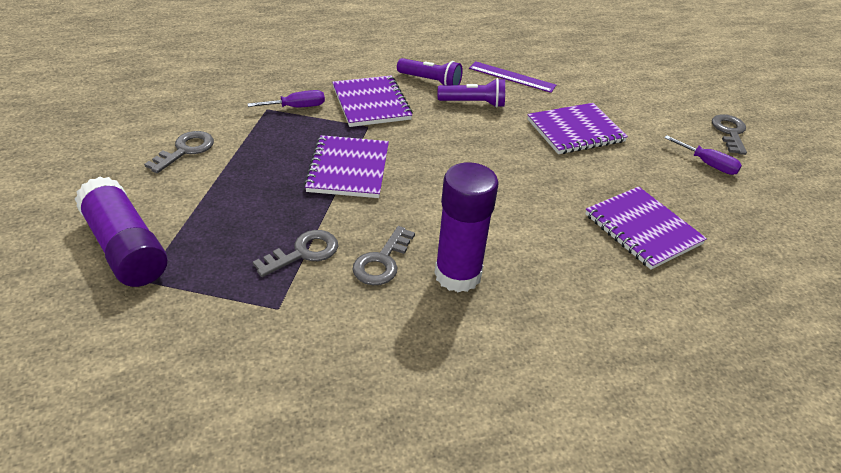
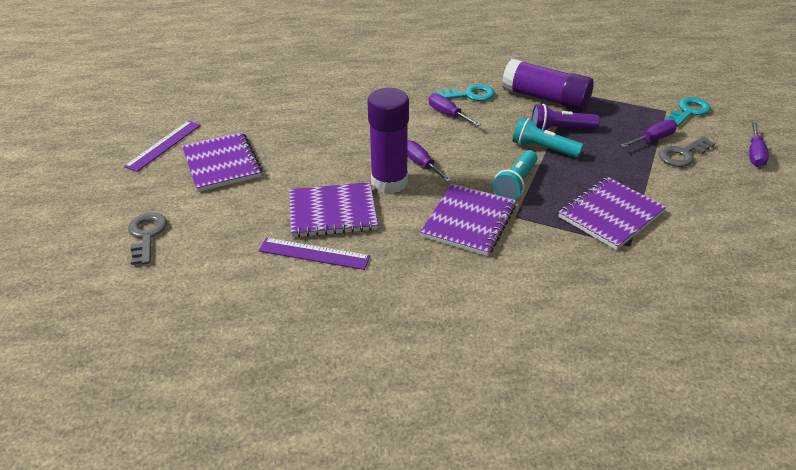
grey key: 4 -> 2
purple flashlight: 2 -> 1
purple ruler: 1 -> 2
purple screwdriver: 2 -> 4
turquoise flashlight: 0 -> 2
turquoise key: 0 -> 2

